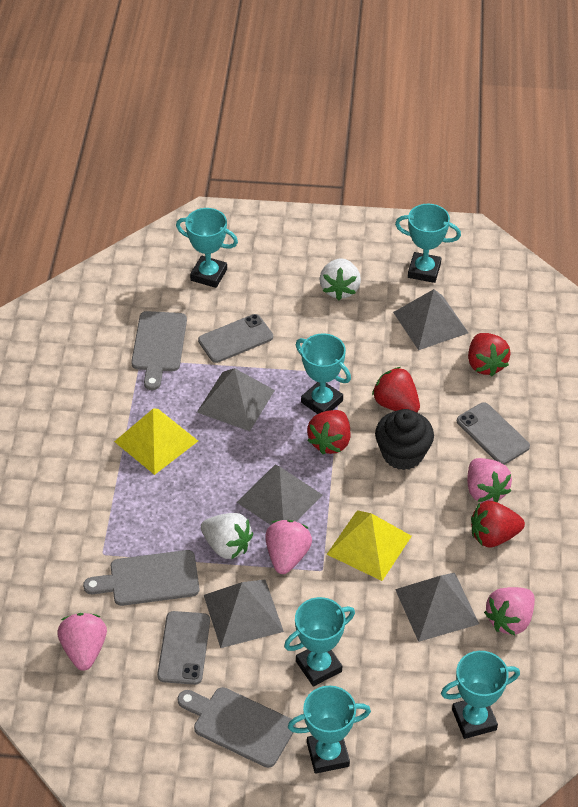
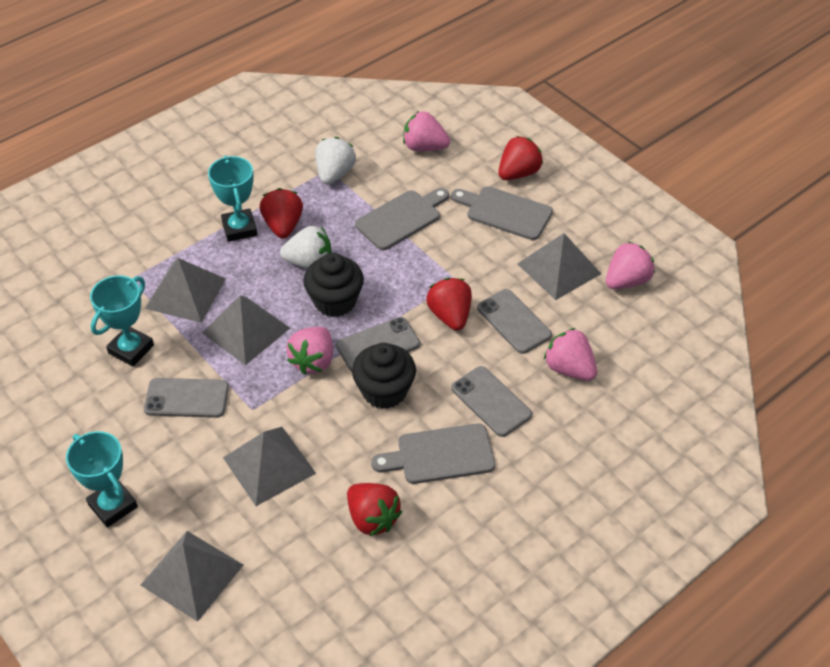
black cupcake: 1 -> 2
grey phone: 3 -> 4
turquoise trophy: 6 -> 3
yellow pyramid: 2 -> 0

